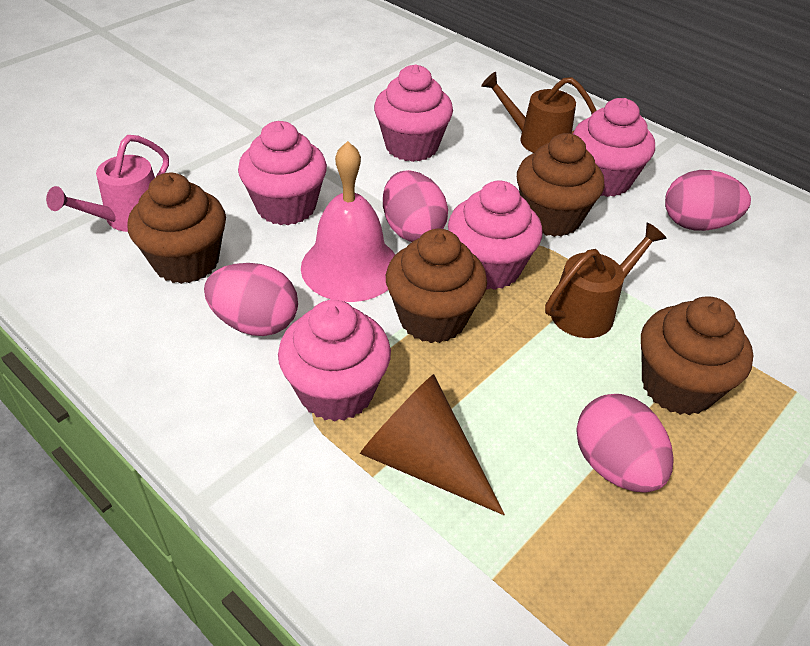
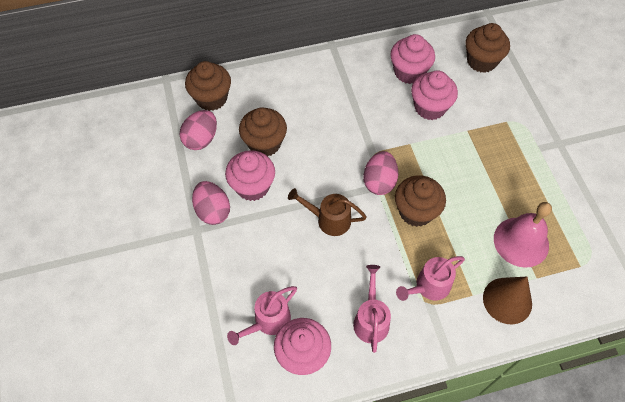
brown watering can: 2 -> 1
pink cupcake: 5 -> 4
pink egg: 4 -> 3
pink watering can: 1 -> 3

